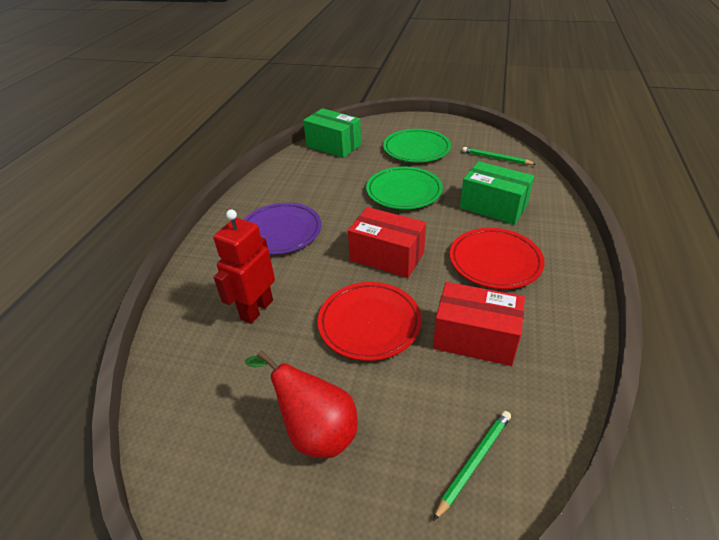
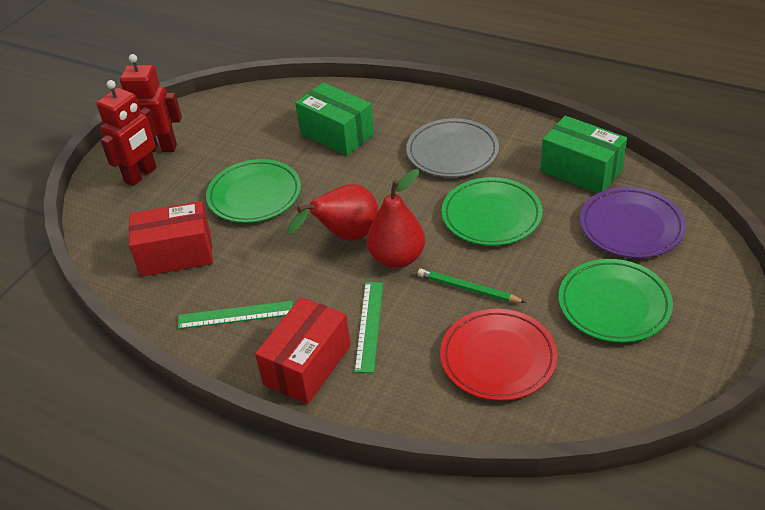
green pencil: 2 -> 1
green plate: 2 -> 3
green ruler: 0 -> 2
grey plate: 0 -> 1
red pear: 1 -> 2
red plate: 2 -> 1
red robot: 1 -> 2

